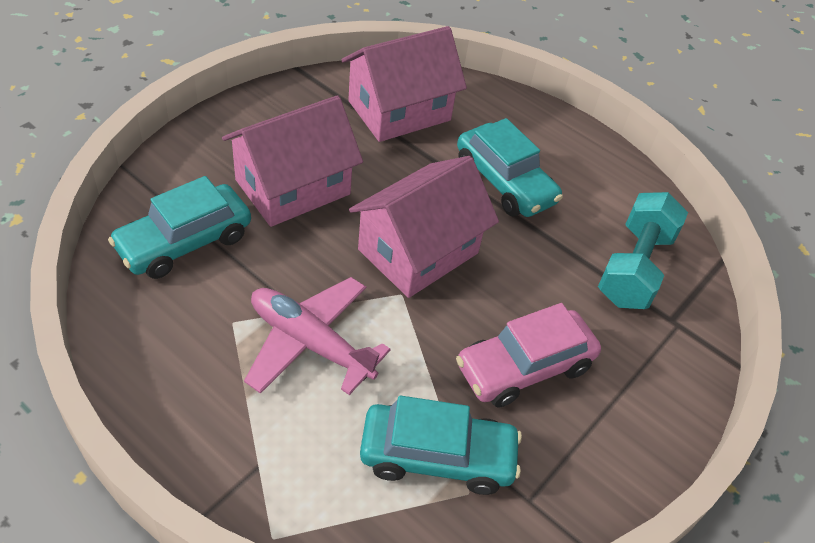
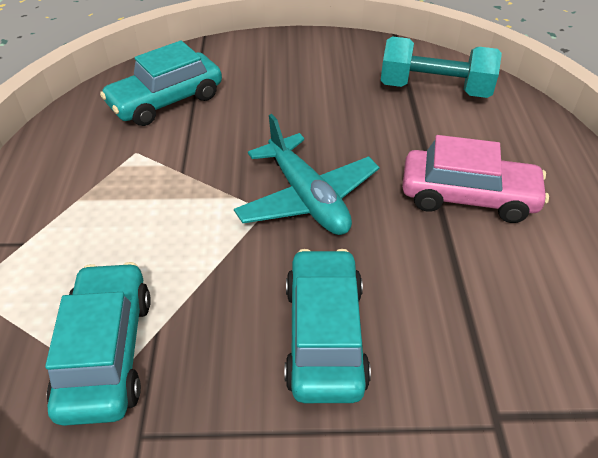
pink house: 3 -> 0
pink plane: 1 -> 0
turquoise plane: 0 -> 1

